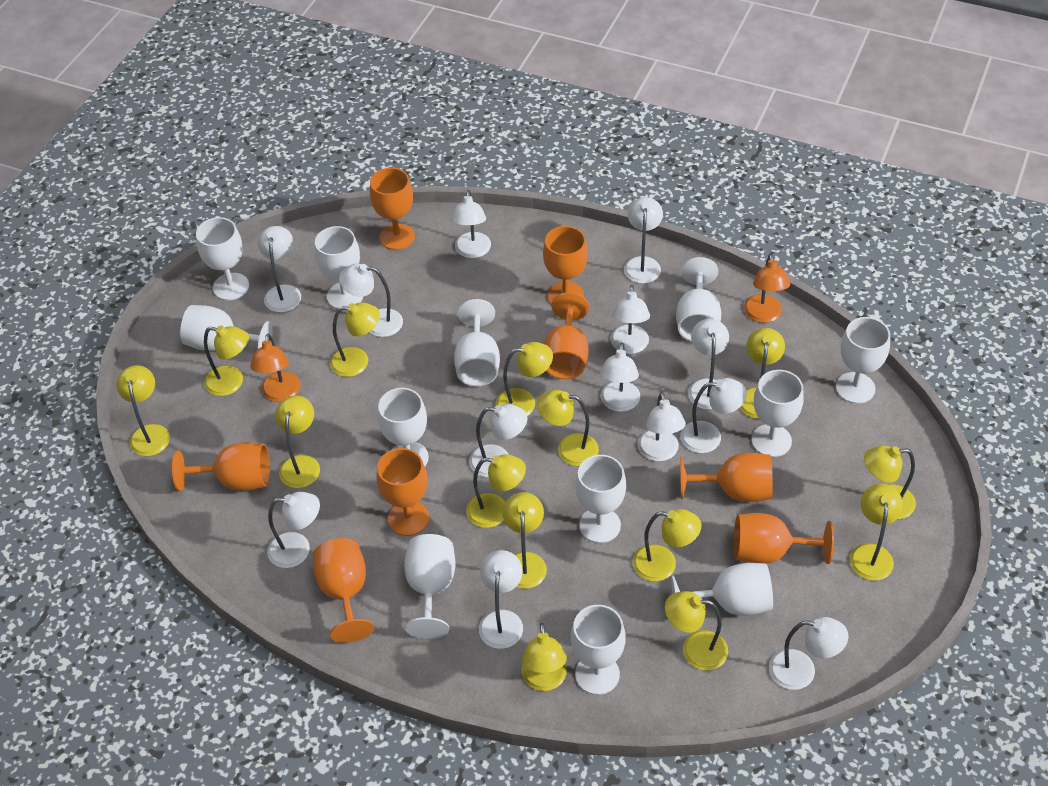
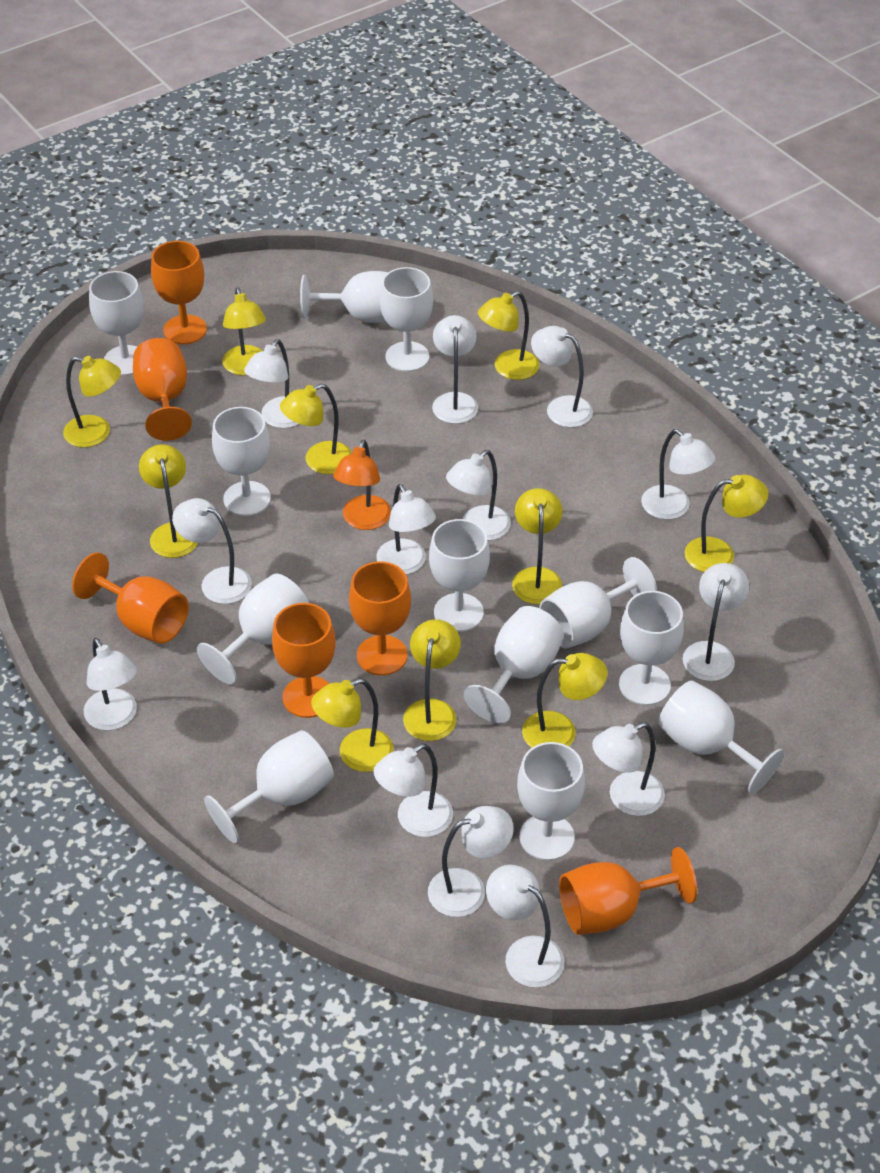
orange goblet: 8 -> 6
orange lamp: 2 -> 1
yellow lamp: 14 -> 10

